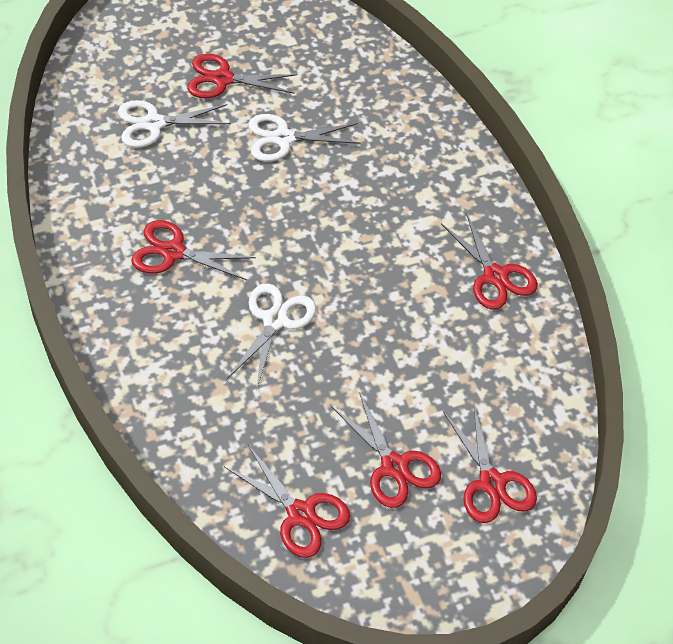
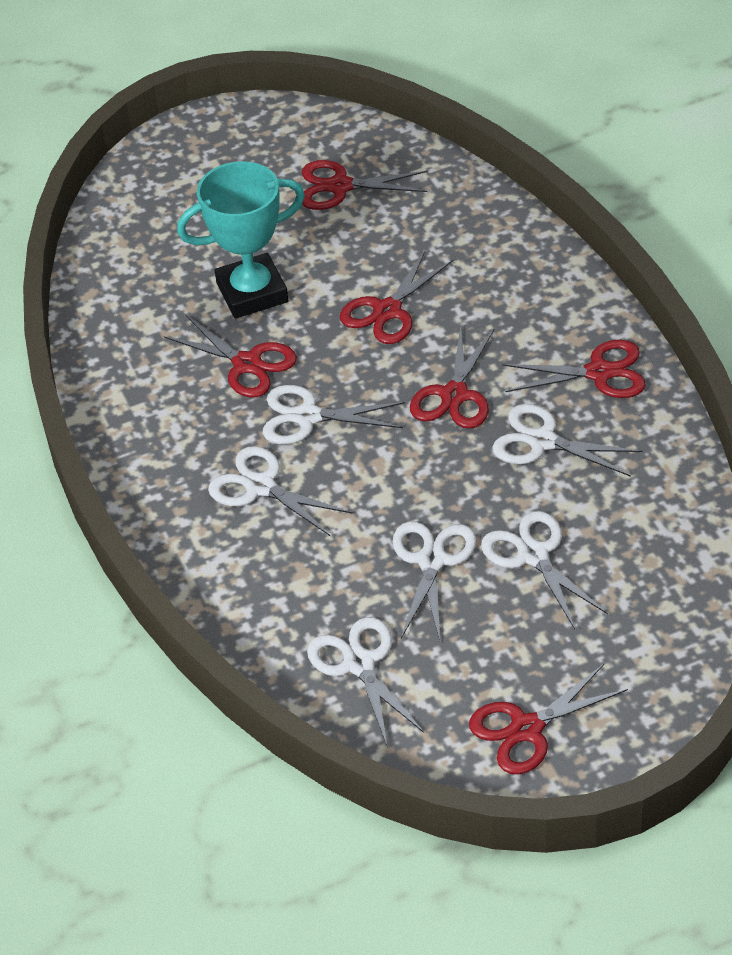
turquoise trophy: 0 -> 1
white scissors: 3 -> 6

